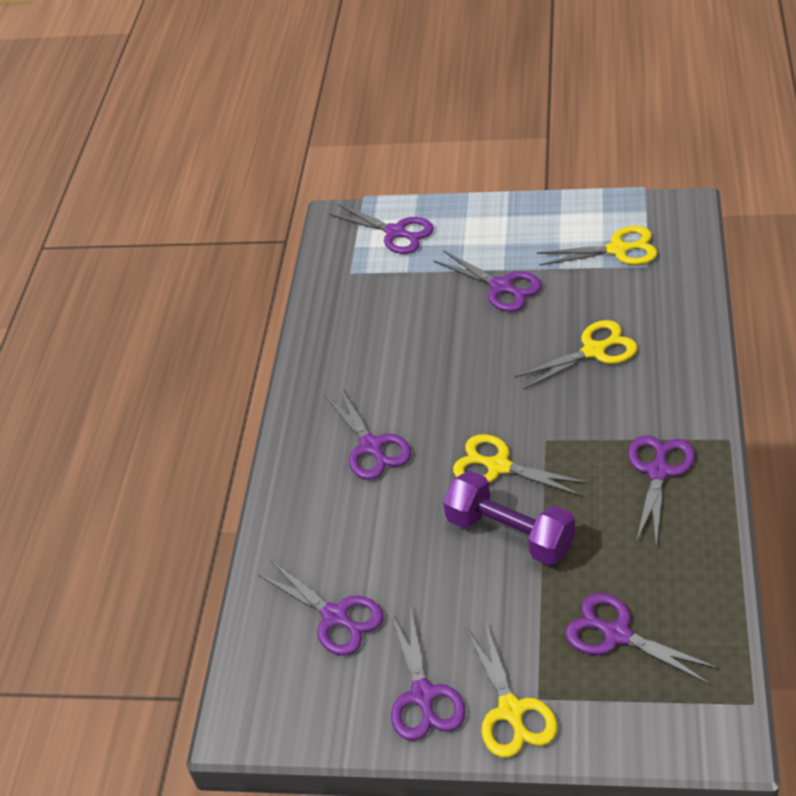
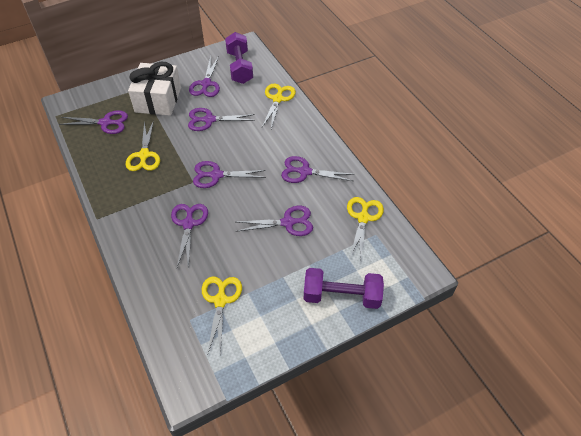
purple dumbbell: 1 -> 2
white gift: 0 -> 1

